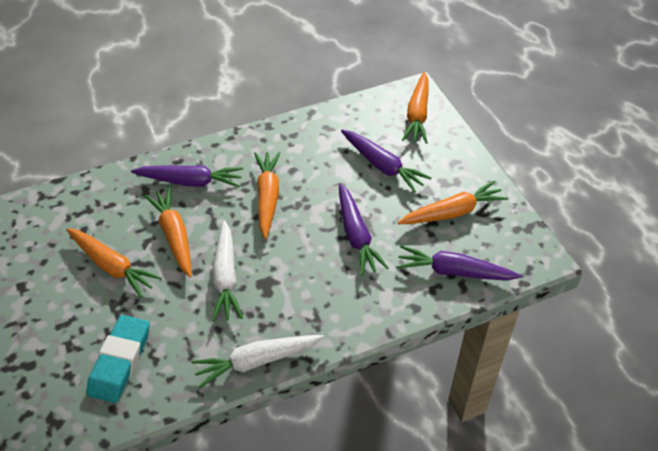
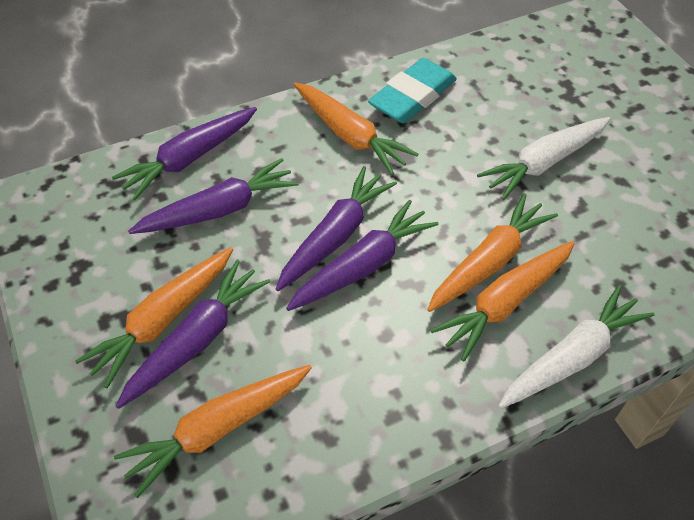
purple carrot: 4 -> 5

